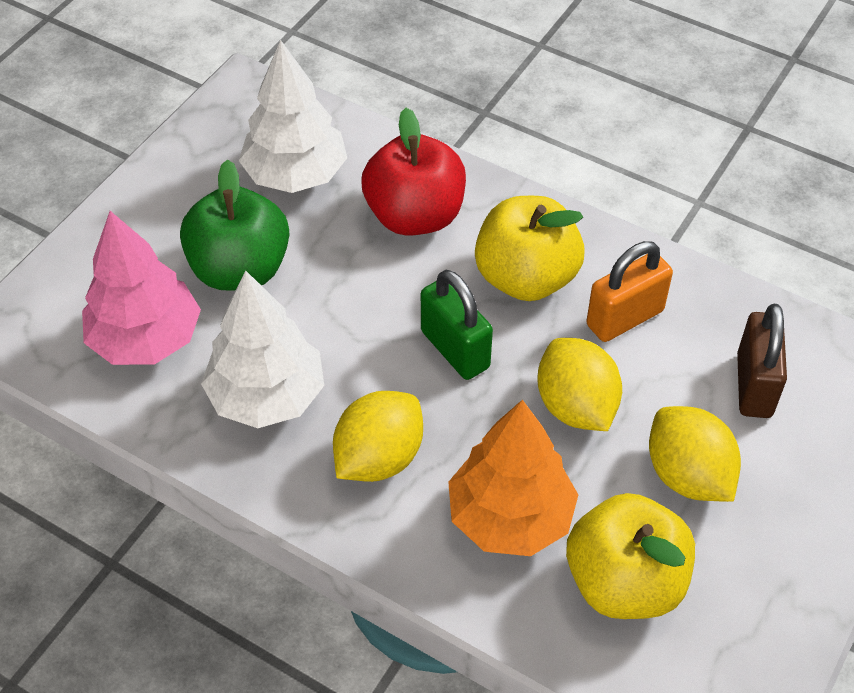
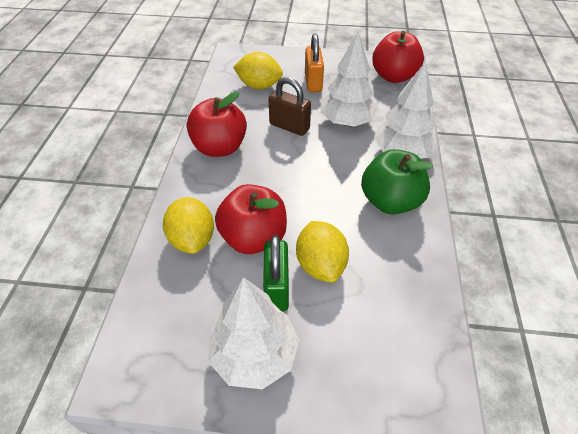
orange tree: 1 -> 0
pink tree: 1 -> 0
red apple: 1 -> 3
white tree: 2 -> 3
yellow apple: 2 -> 0

